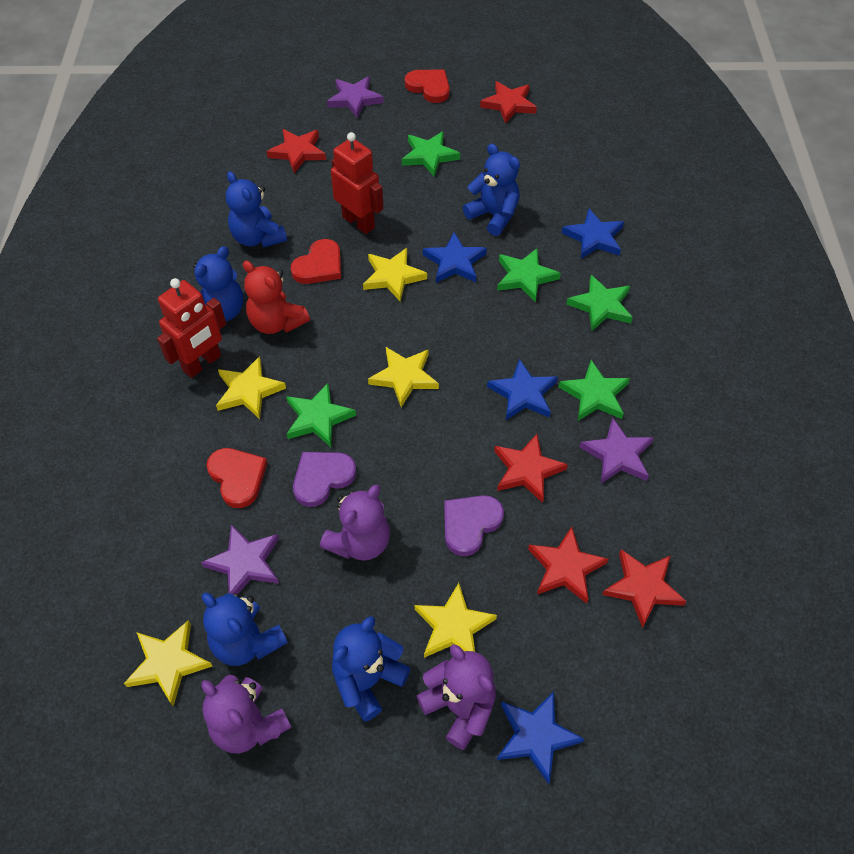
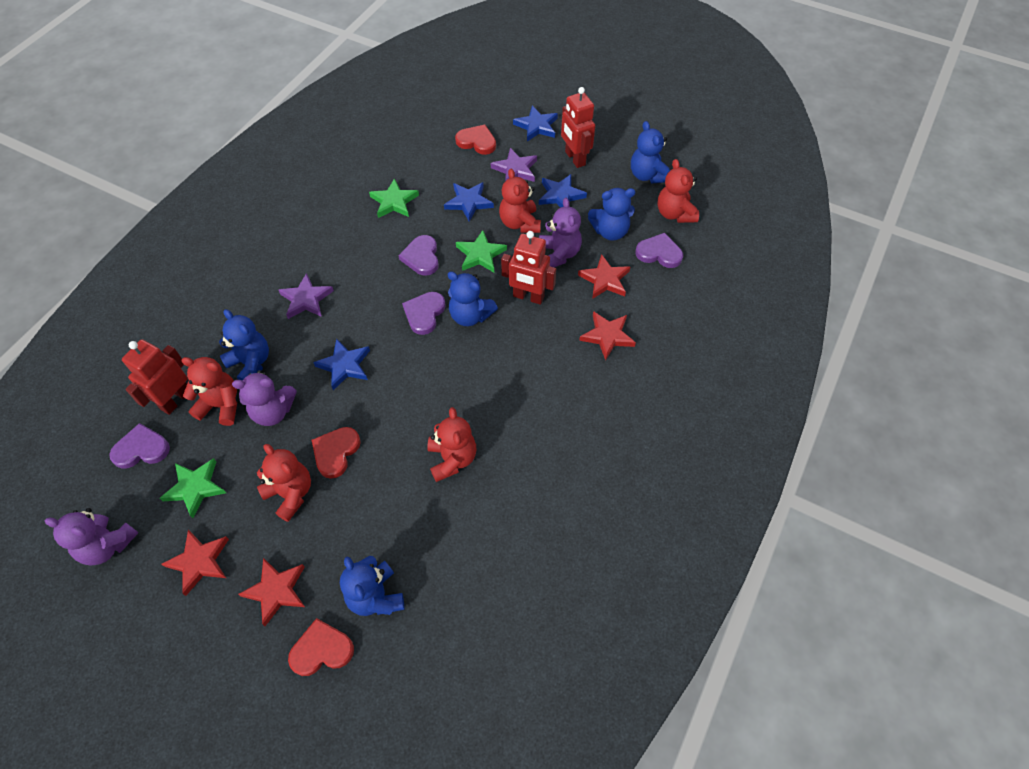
green star: 5 -> 3
purple heart: 2 -> 4
purple star: 3 -> 2
red robot: 2 -> 3
red star: 5 -> 4
red teddy bear: 1 -> 5
yellow star: 5 -> 0

